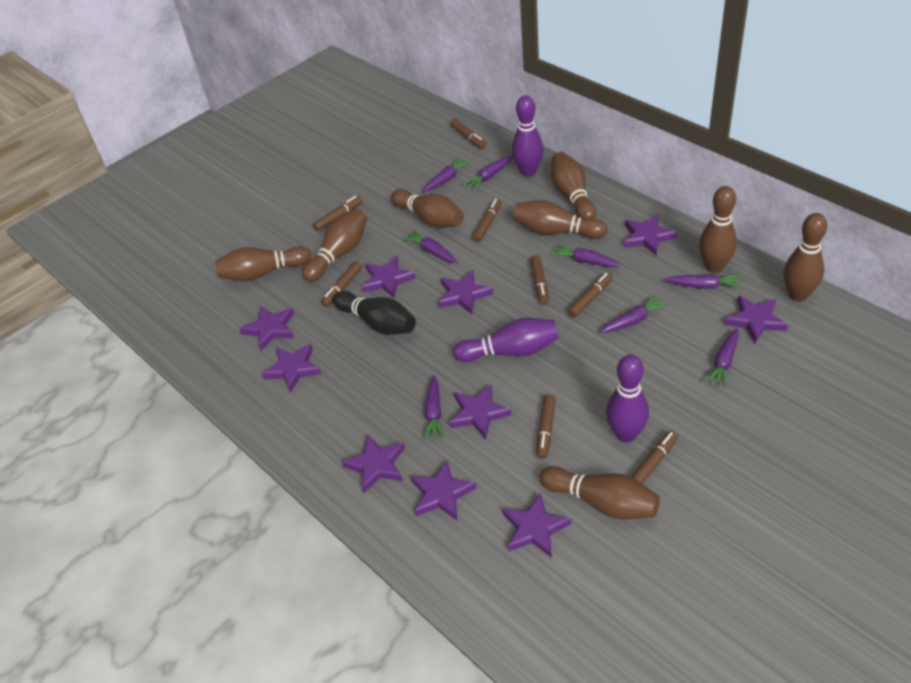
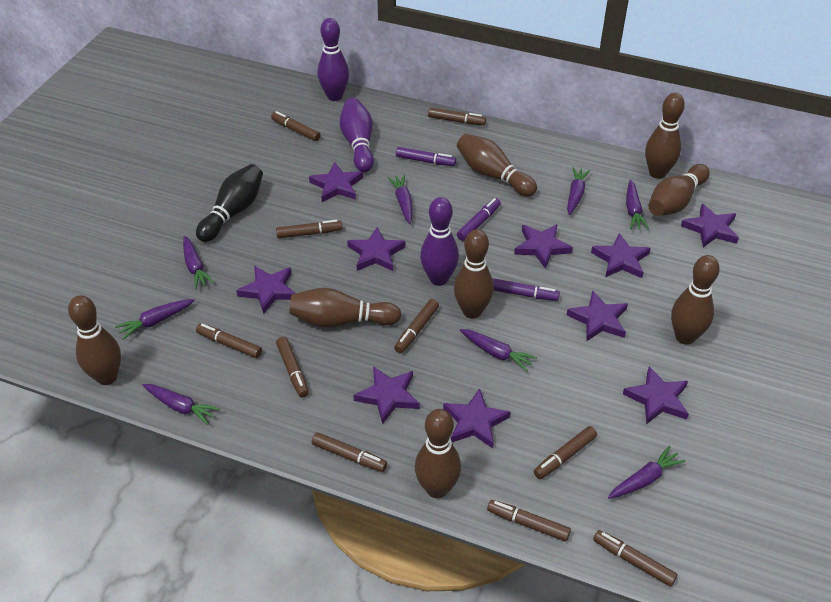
brown marker: 8 -> 10
purple marker: 0 -> 3

